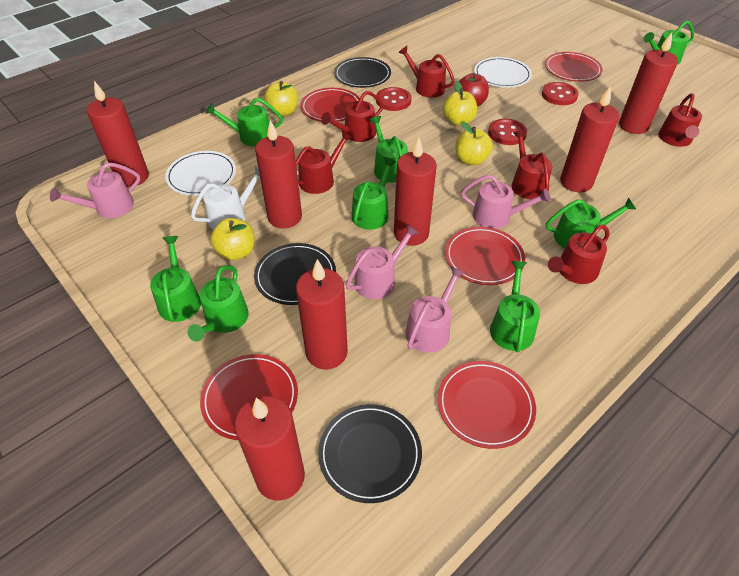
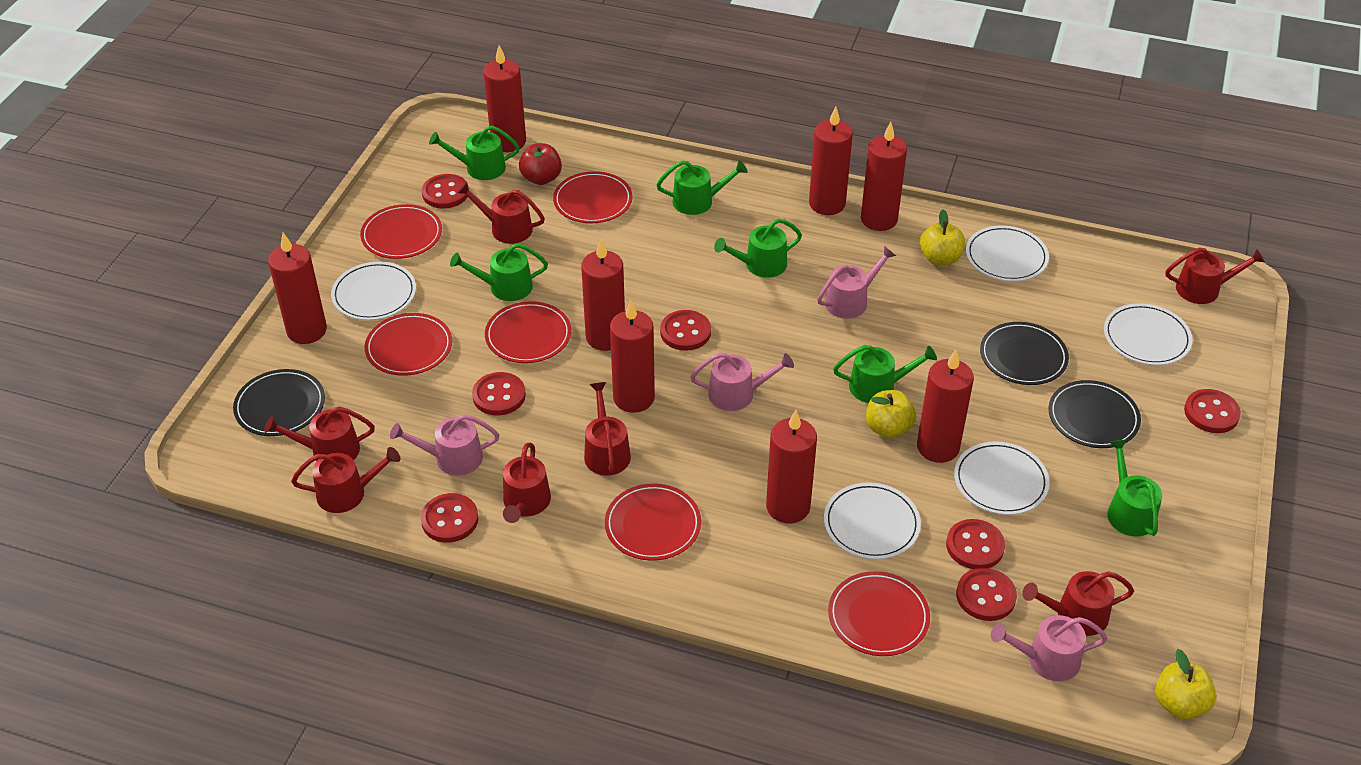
green watering can: 8 -> 6
red button: 3 -> 7
red candle: 7 -> 8
red plate: 5 -> 6
red watering can: 6 -> 7
white plate: 2 -> 5
white watering can: 1 -> 0
yellow apple: 4 -> 3

